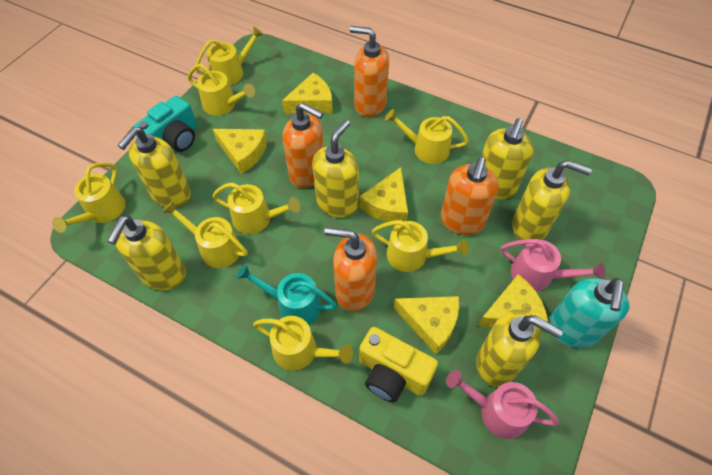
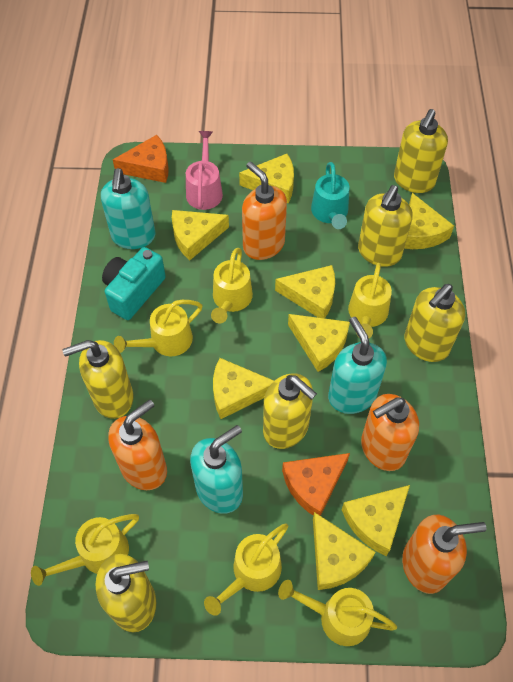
orange cheese: 0 -> 2
pink watering can: 2 -> 1
turquoise soap dispenser: 1 -> 3
yellow camera: 1 -> 0
yellow cheese: 5 -> 8
yellow watering can: 8 -> 6

